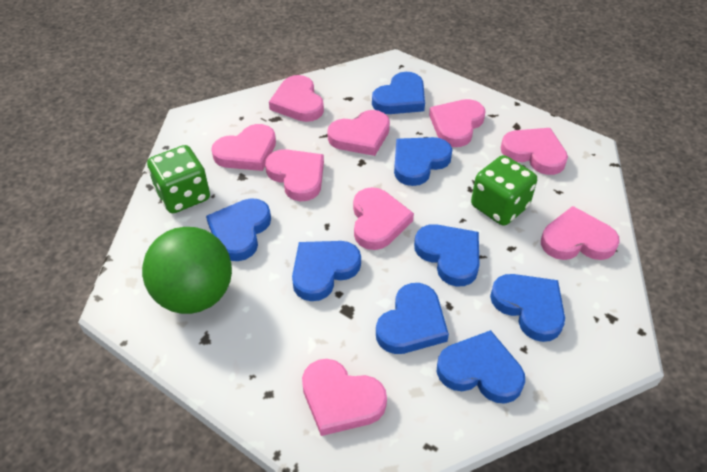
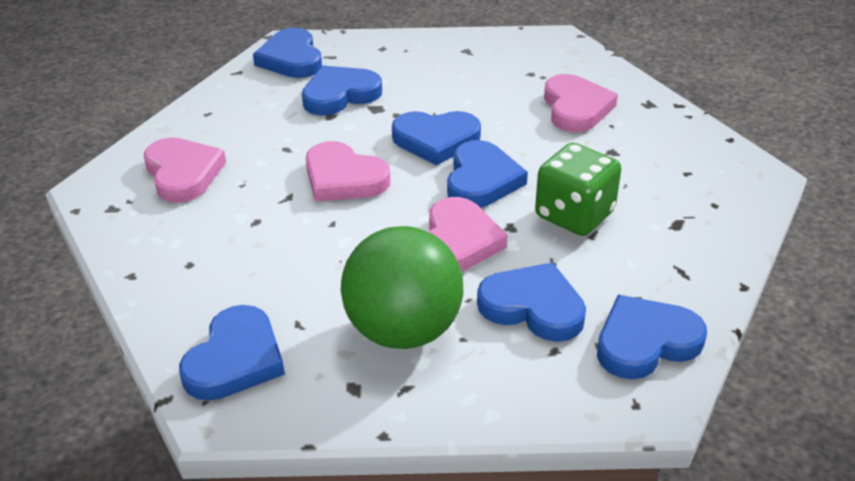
blue heart: 8 -> 7
green dice: 2 -> 1
pink heart: 9 -> 4

